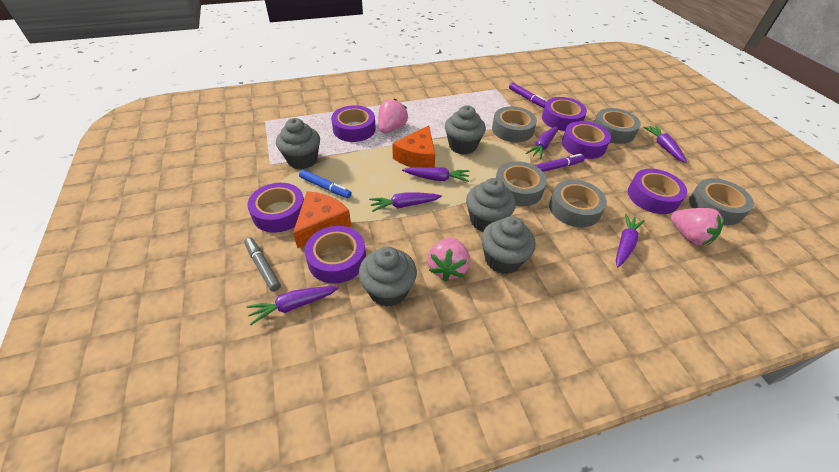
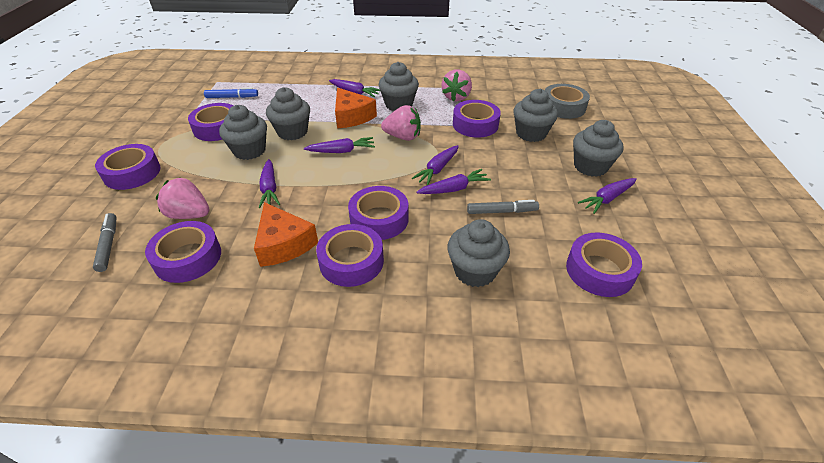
grey cupcake: 5 -> 6
grey marker: 1 -> 2
grey tape: 5 -> 1
purple marker: 2 -> 0
purple tape: 6 -> 7

